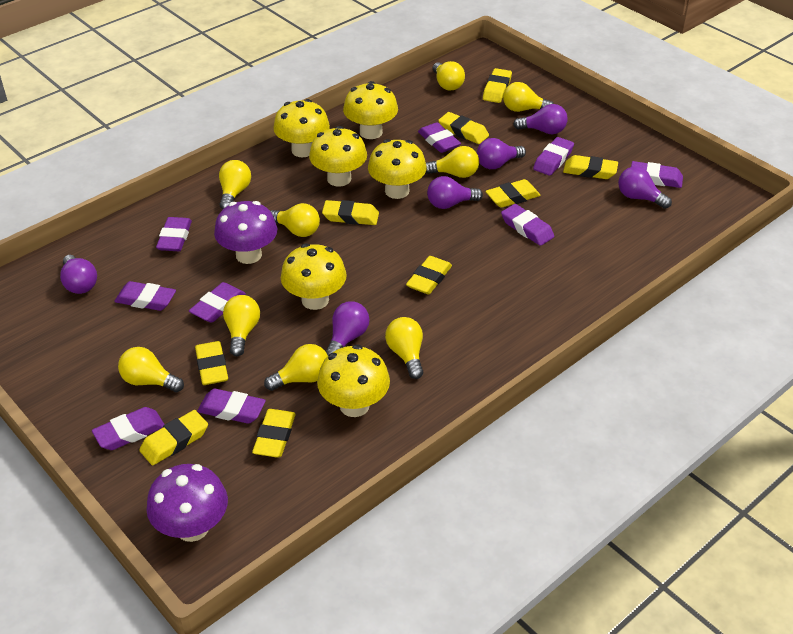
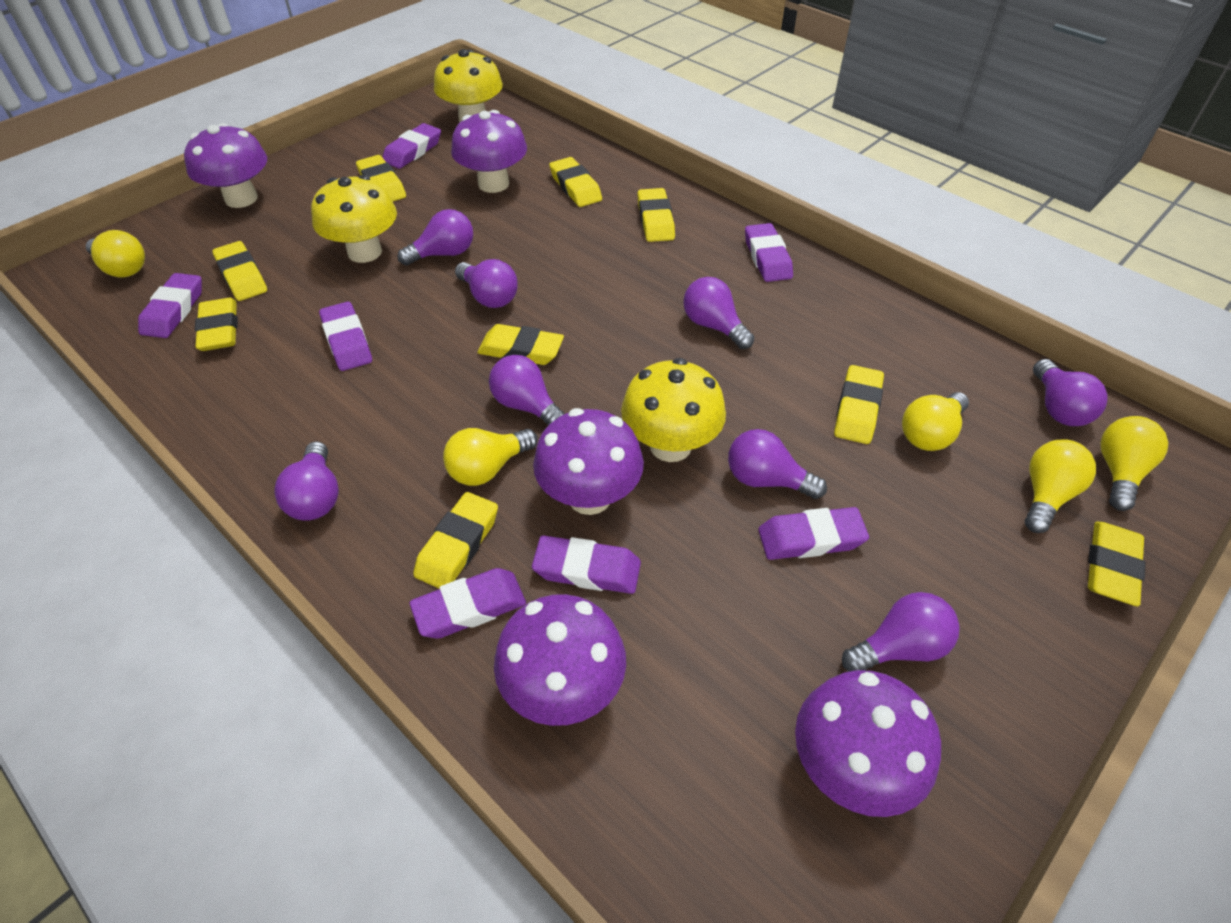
purple eraser: 9 -> 7
purple light bulb: 6 -> 8
purple mushroom: 2 -> 5
yellow light bulb: 9 -> 5
yellow mushroom: 6 -> 3

